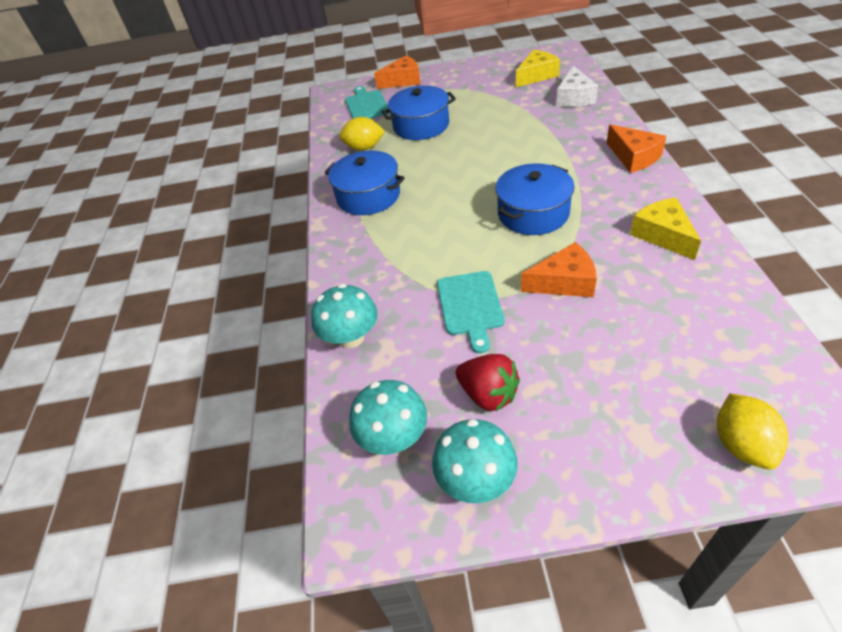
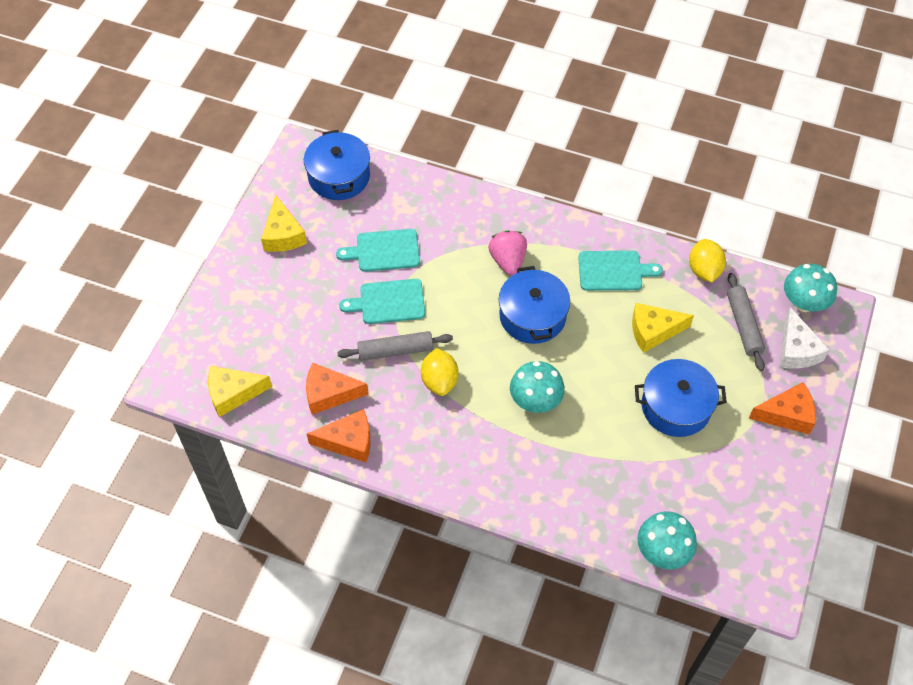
grey rolling pin: 0 -> 2
pink strawberry: 0 -> 1
red strawberry: 1 -> 0
turquoise cutting board: 2 -> 3
yellow cheese: 2 -> 3

